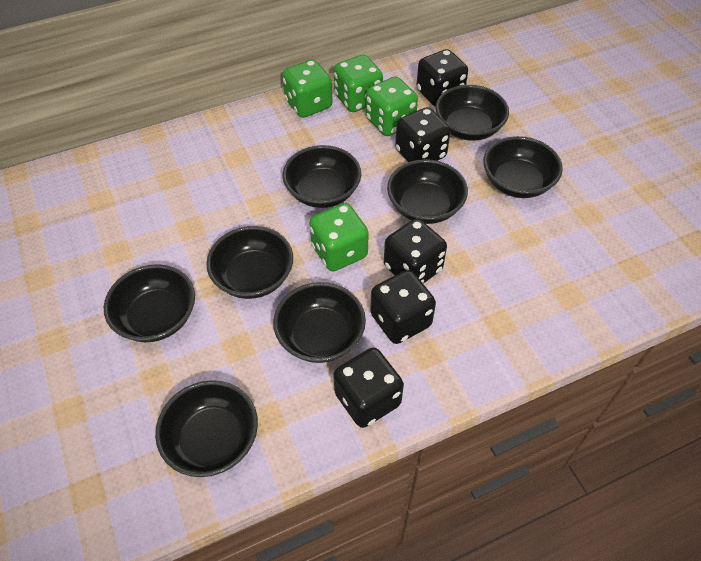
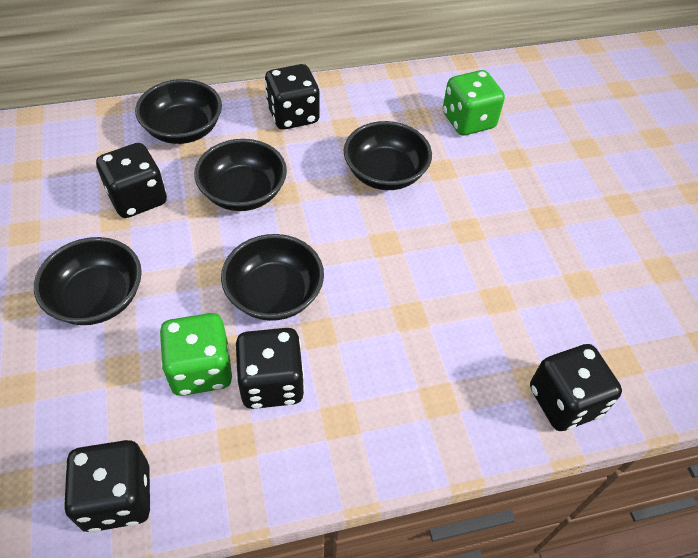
black bowl: 8 -> 5
green dice: 4 -> 2

